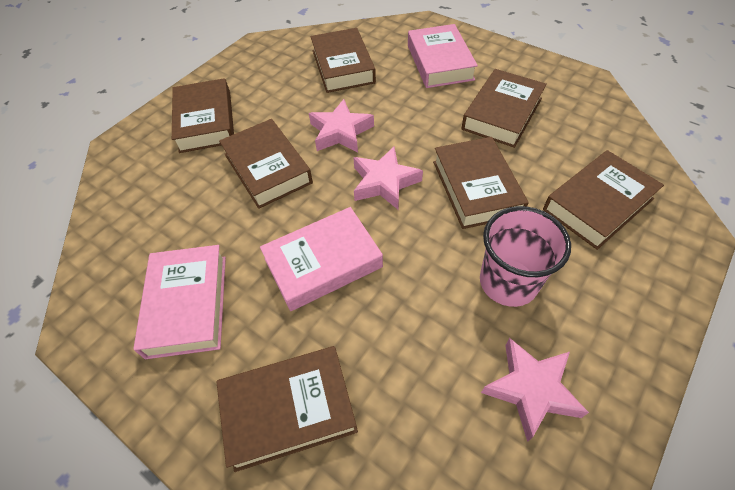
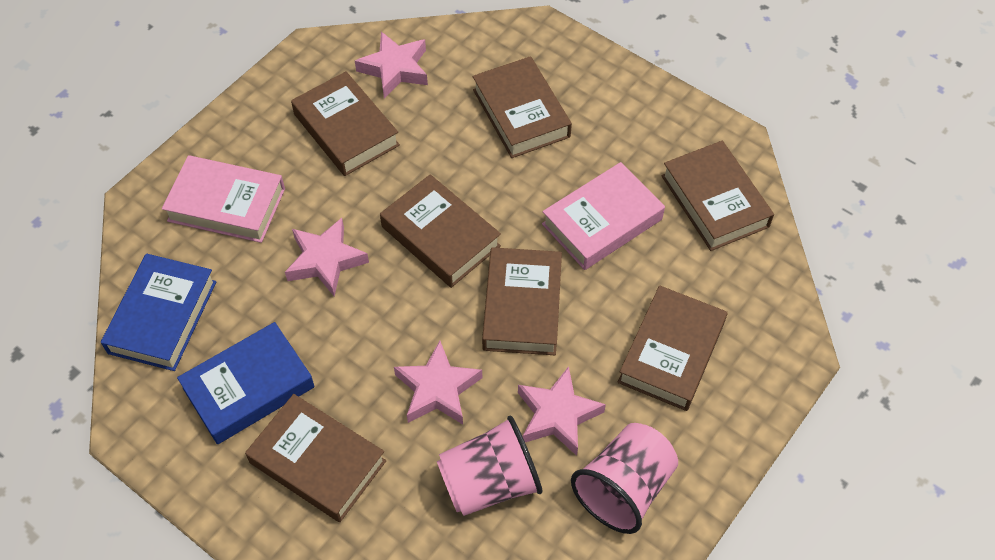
blue book: 0 -> 2
pink book: 3 -> 2
pink cup: 1 -> 2
pink star: 3 -> 4

